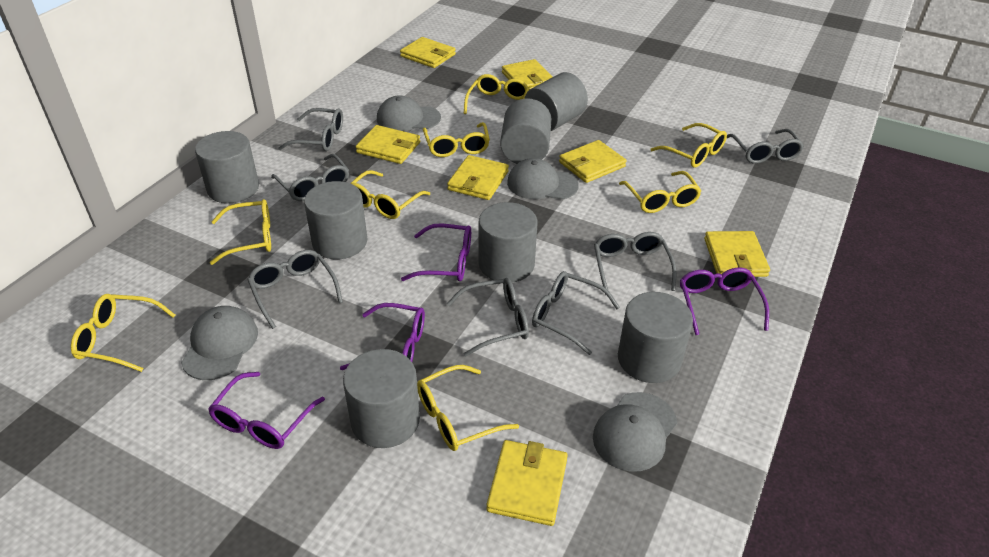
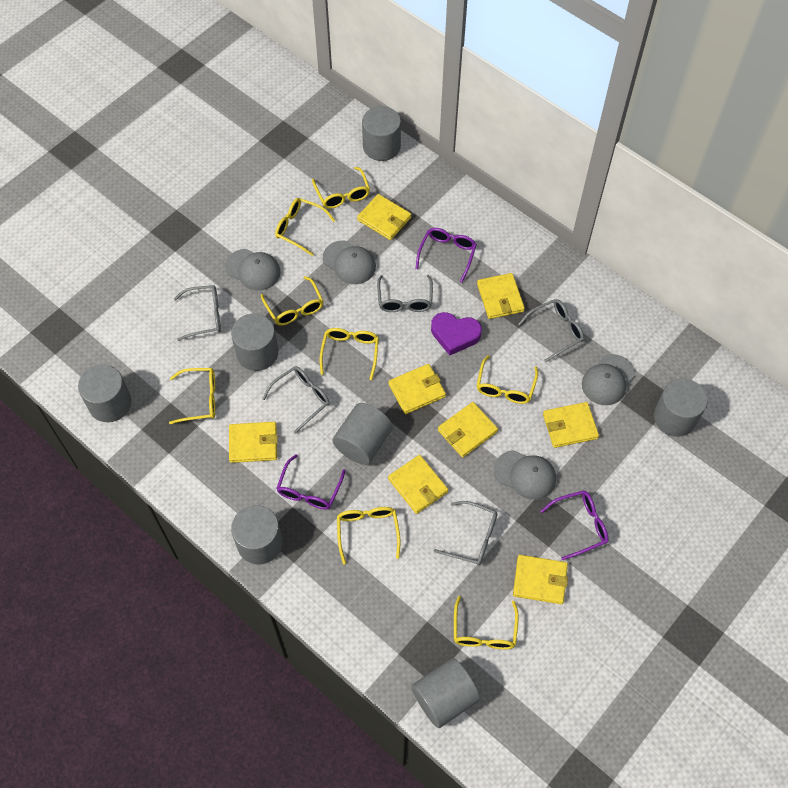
grey glasses: 7 -> 5
purple glasses: 4 -> 3
purple heart: 0 -> 1
yellow wallet: 7 -> 8

